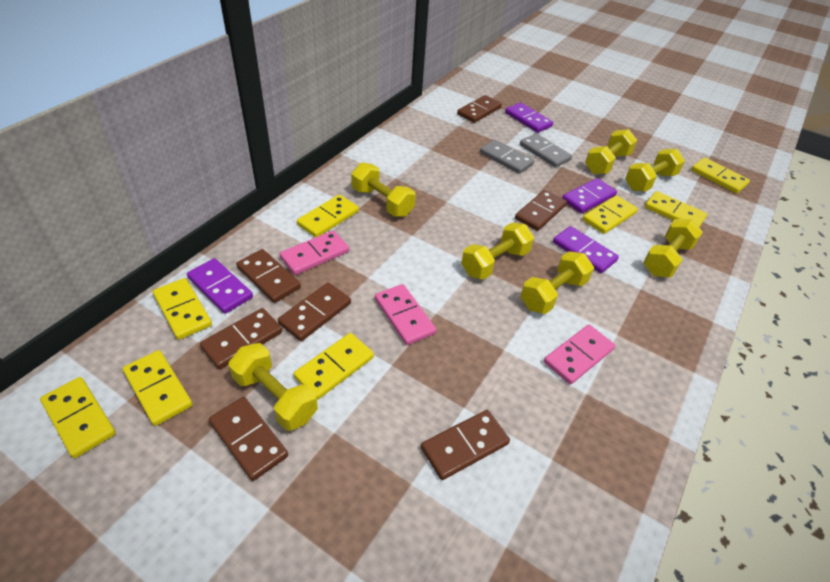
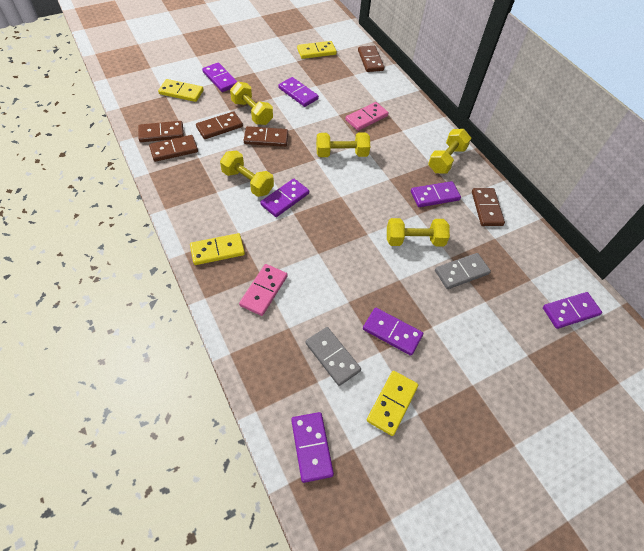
brown domino: 7 -> 6
pink domino: 3 -> 2
purple domino: 4 -> 7
yellow domino: 8 -> 4
yellow dumbbell: 7 -> 5

